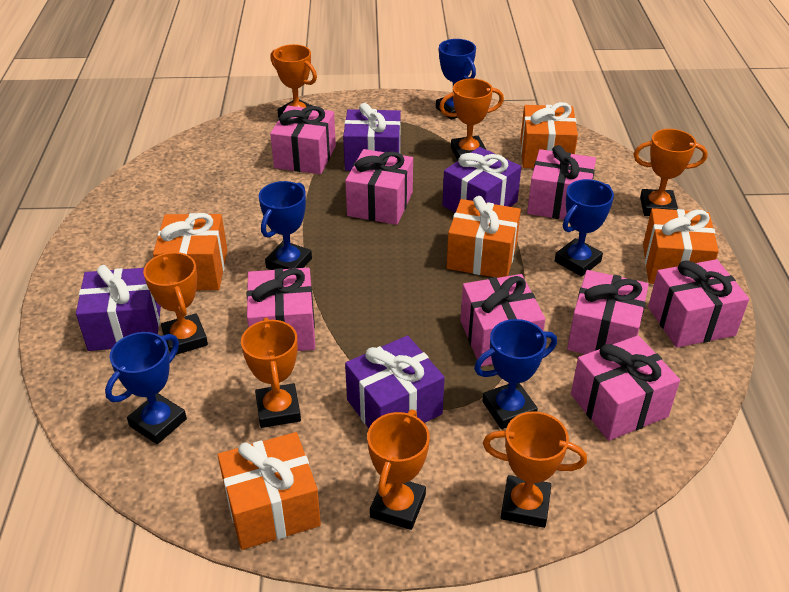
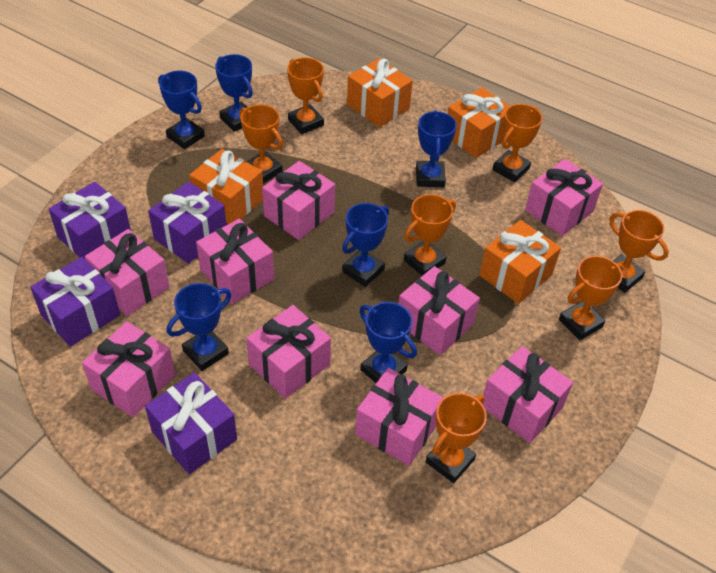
blue trophy: 5 -> 6
orange gift: 5 -> 4
pink gift: 8 -> 9

